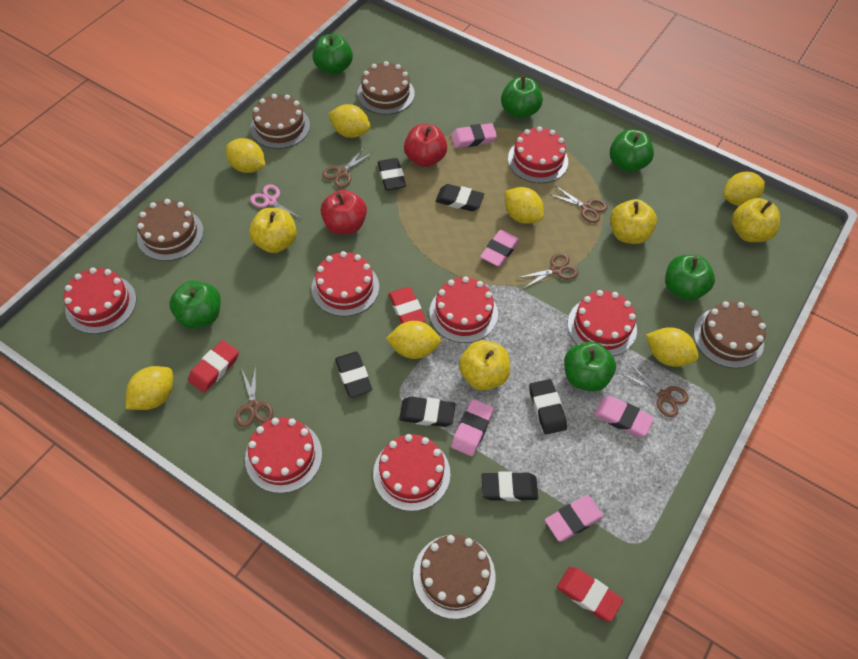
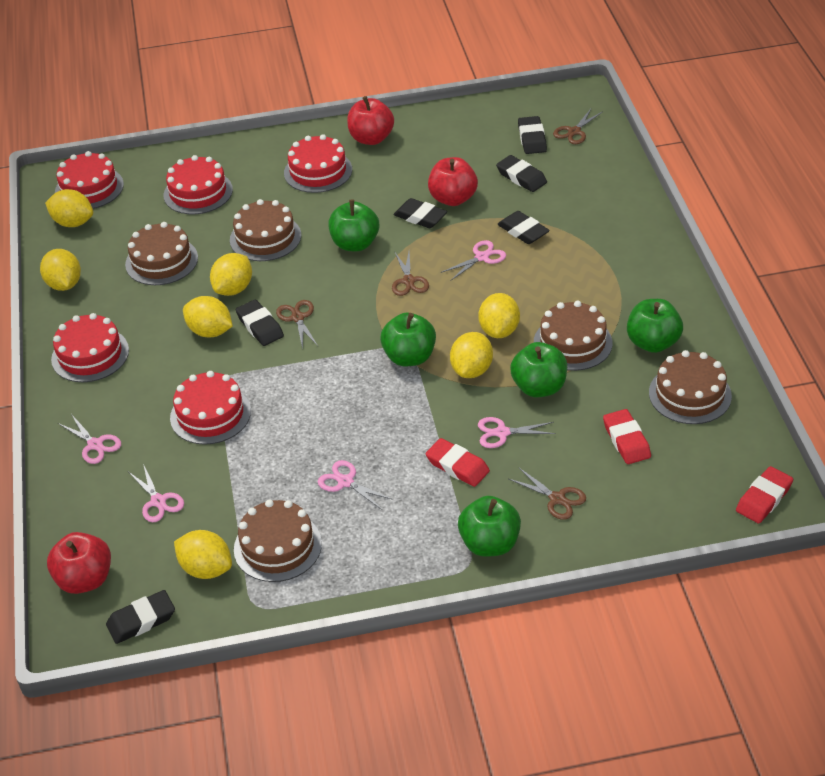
brown scissors: 5 -> 4
green apple: 6 -> 5
pink eraser: 5 -> 0
pink scissors: 1 -> 5
red apple: 2 -> 3
red cake: 7 -> 5
yellow apple: 4 -> 0

